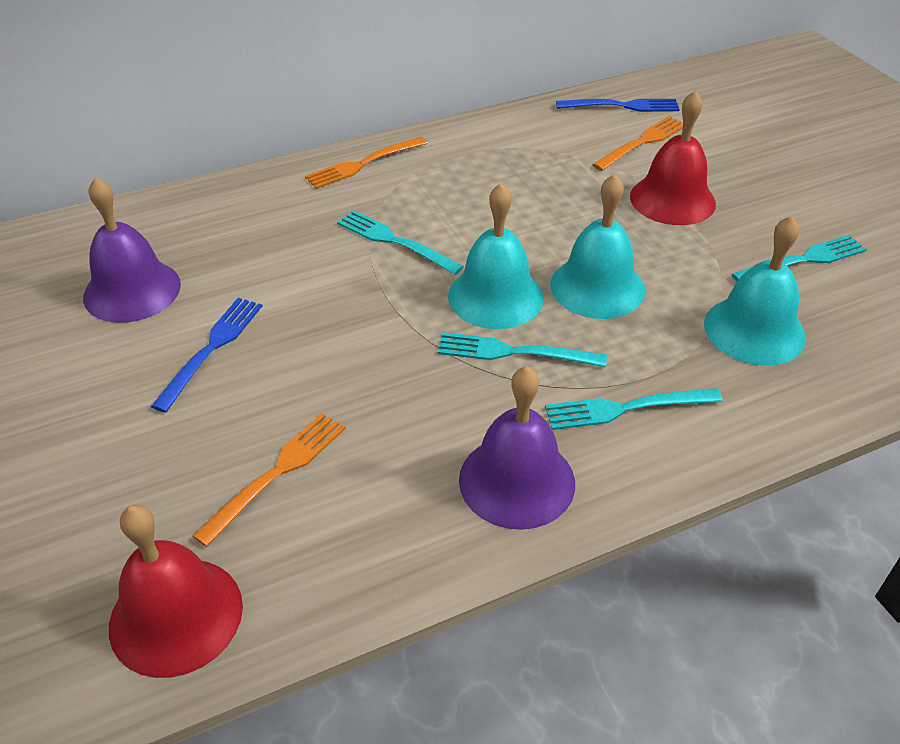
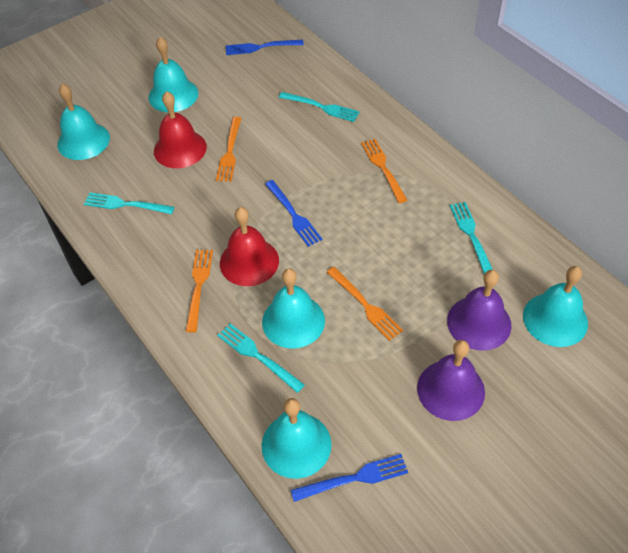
blue fork: 2 -> 3
orange fork: 3 -> 4
turquoise bell: 3 -> 5

